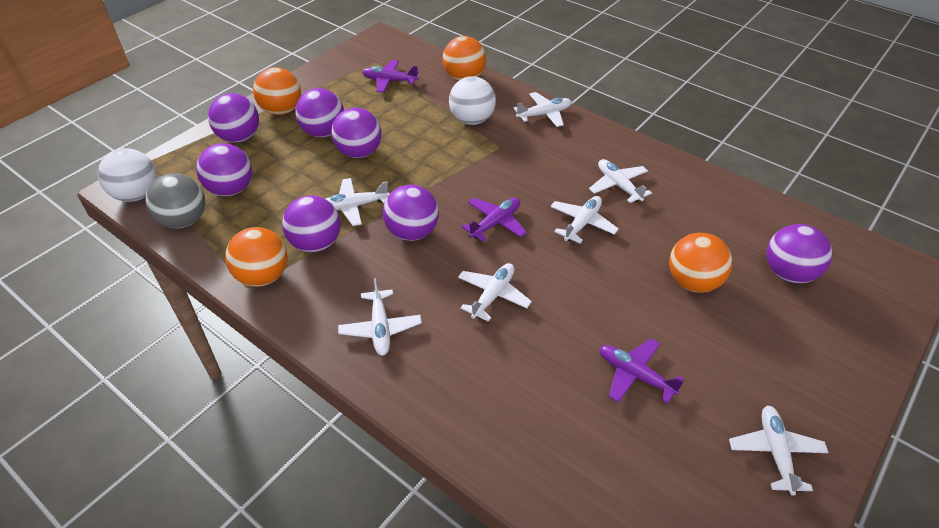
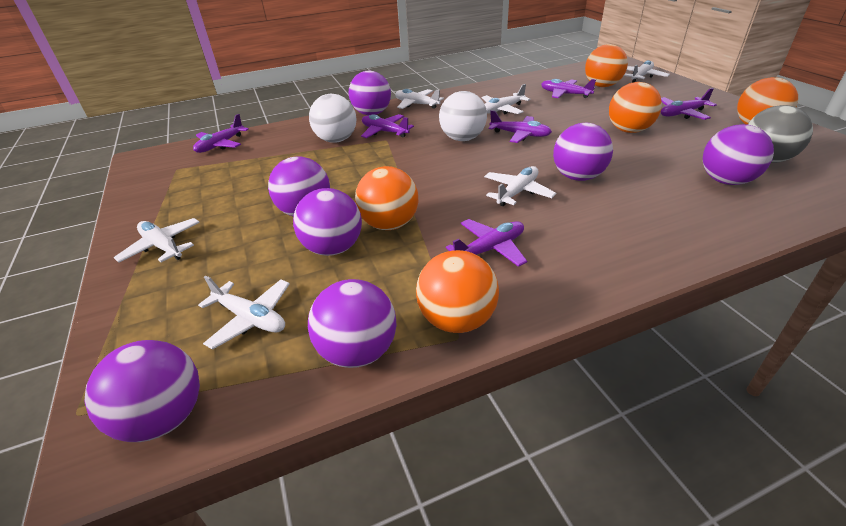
orange ball: 4 -> 5
purple plane: 3 -> 6
white plane: 7 -> 6

